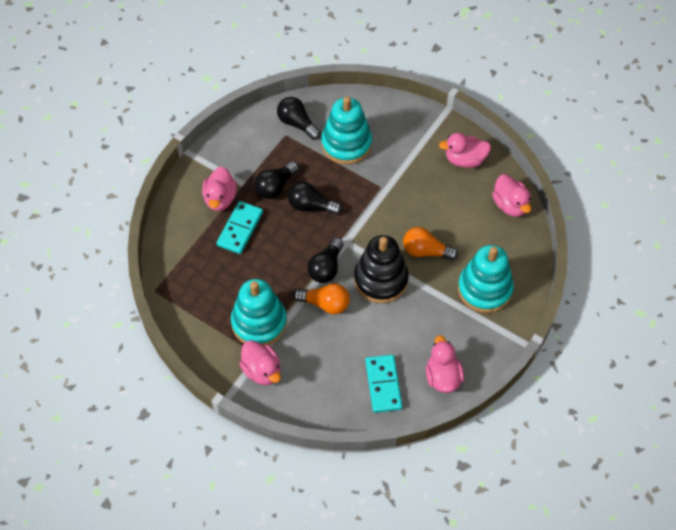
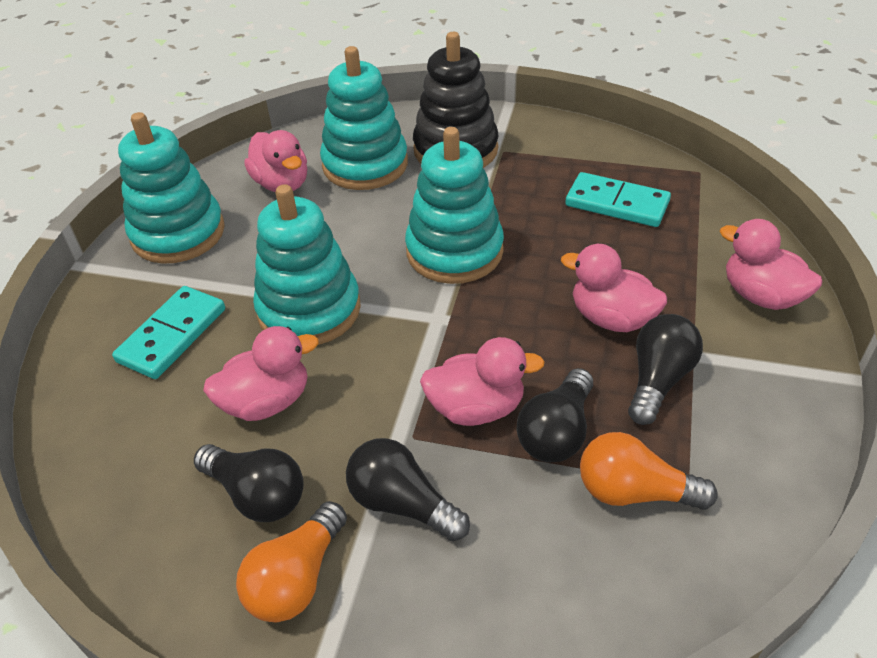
turquoise stacking toy: 3 -> 4

